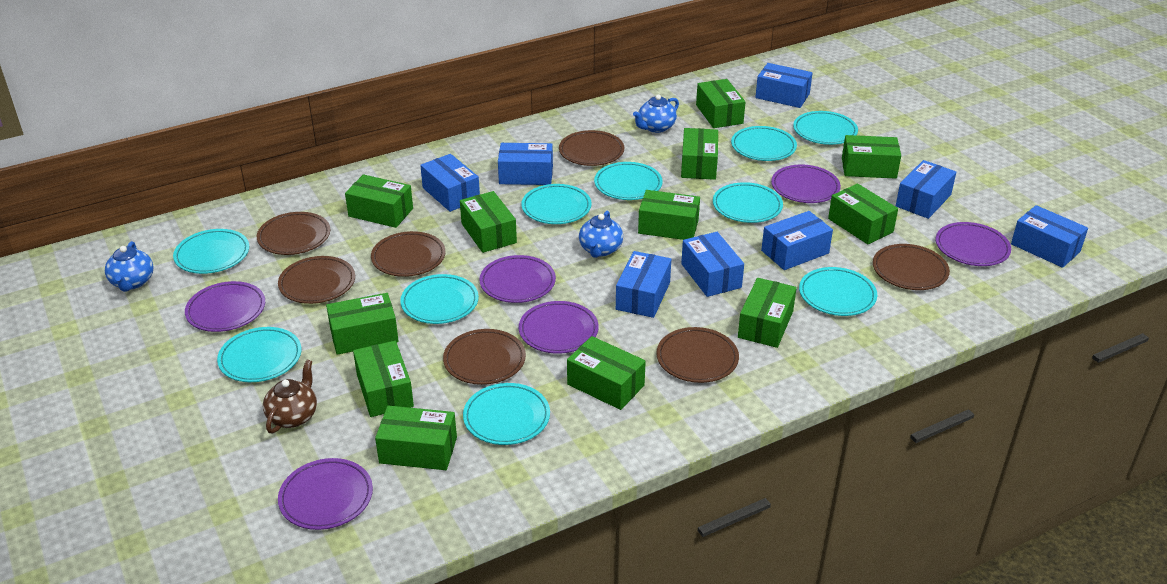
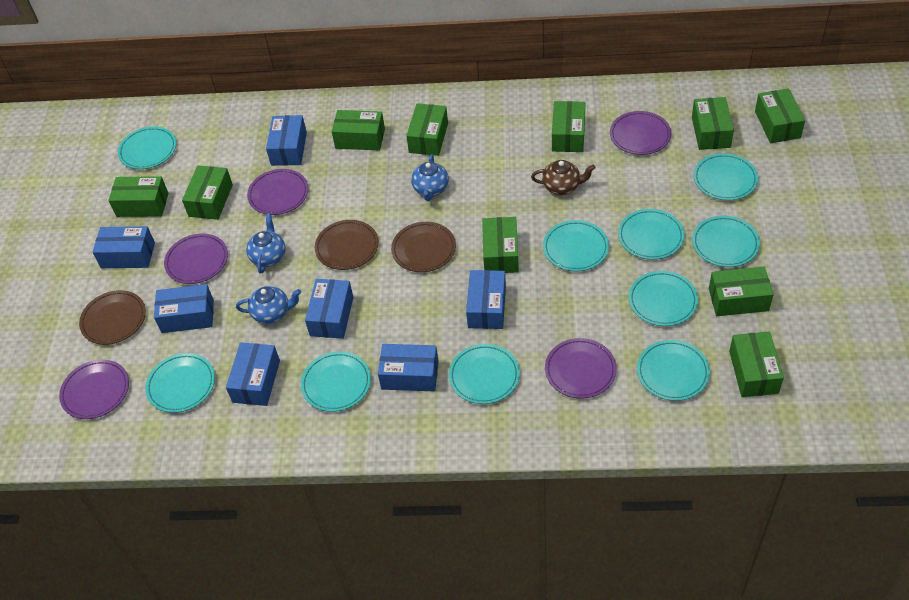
blue box: 8 -> 7
brown plate: 7 -> 3
green box: 12 -> 10
purple plate: 6 -> 5

